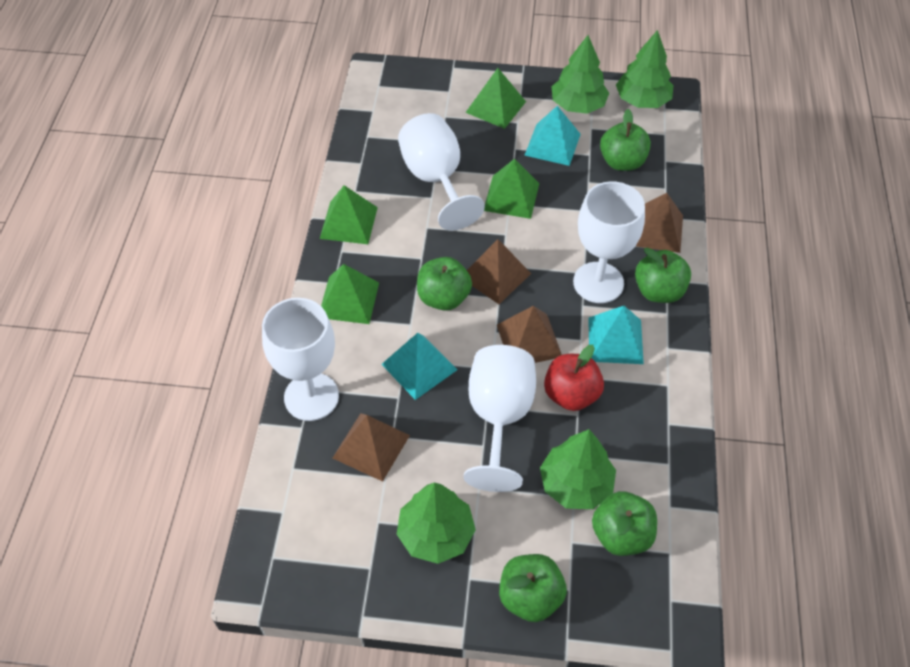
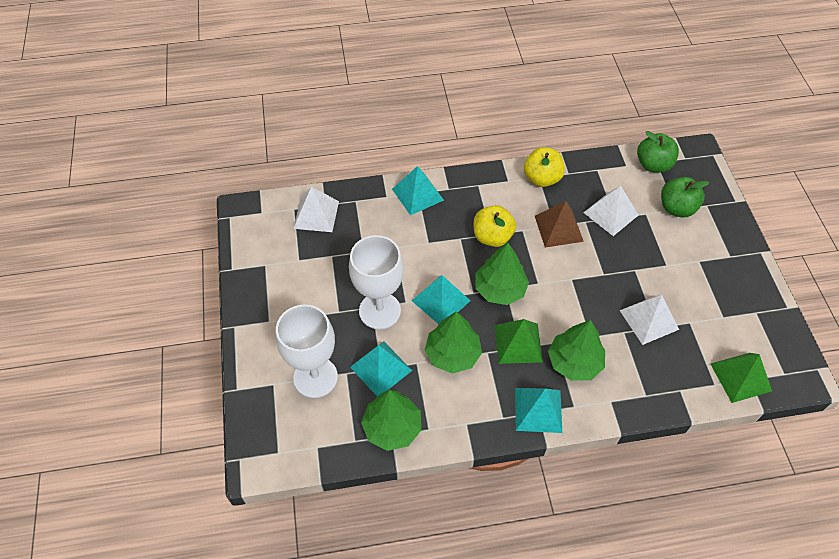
brown pyramid: 4 -> 1
green apple: 5 -> 2
green pyramid: 4 -> 2
red apple: 1 -> 0
turquoise pyramid: 3 -> 4
white goblet: 4 -> 2
white pyramid: 0 -> 3
yellow apple: 0 -> 2

